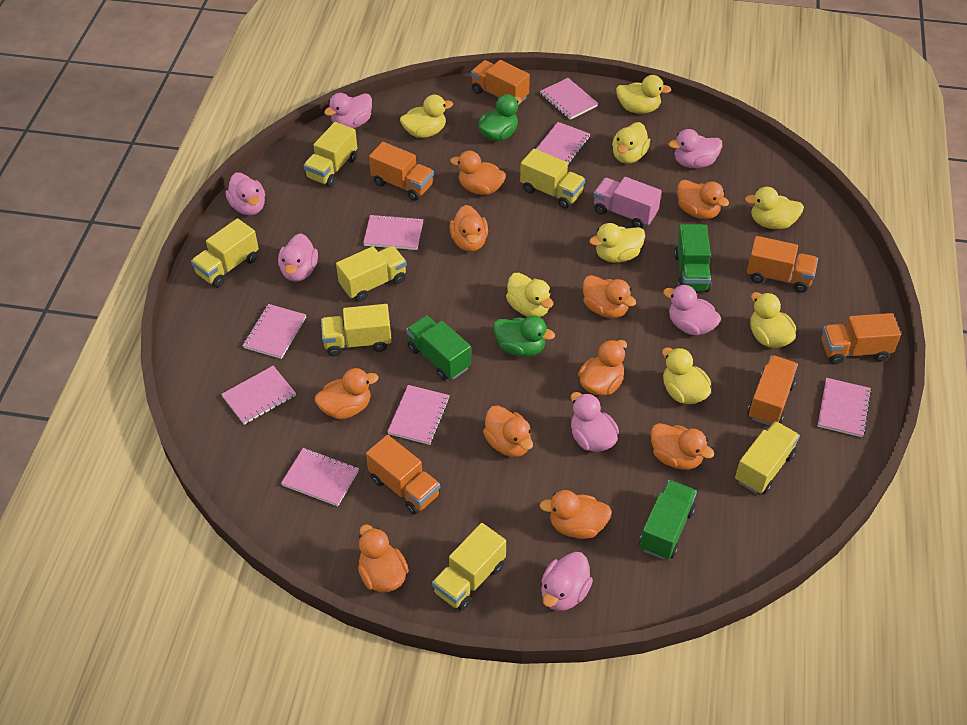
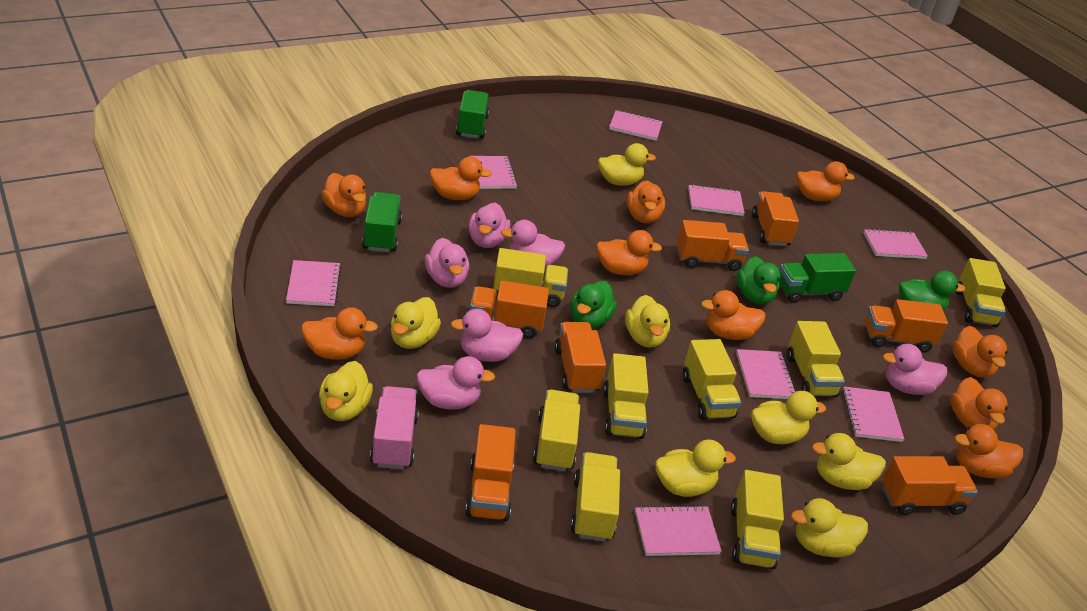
green duck: 2 -> 3
orange truck: 6 -> 7
pink duck: 7 -> 6
yellow truck: 7 -> 8

